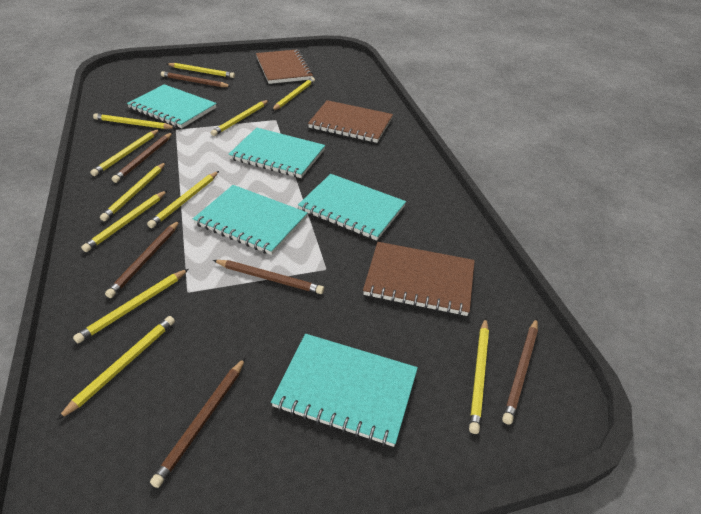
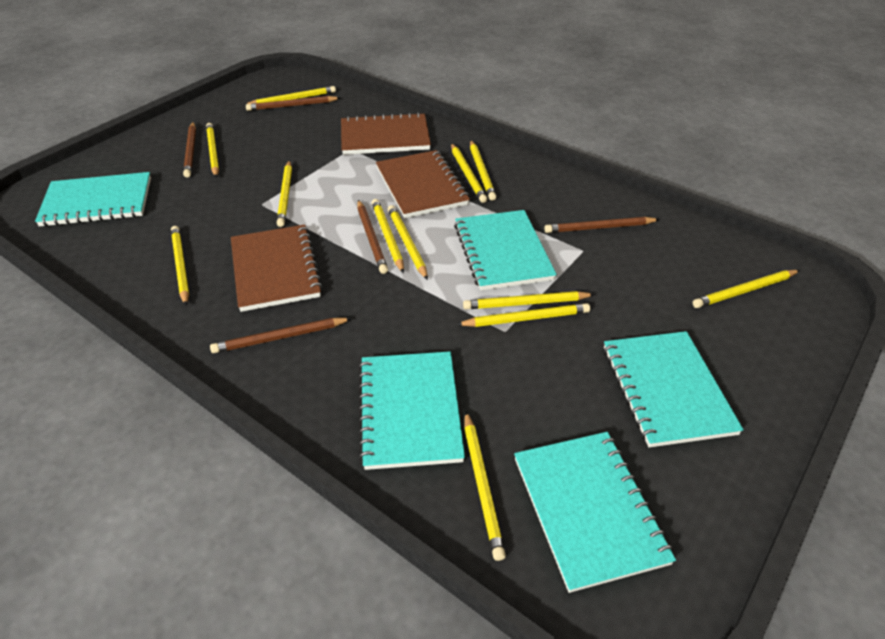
brown pencil: 6 -> 5
yellow pencil: 11 -> 12

